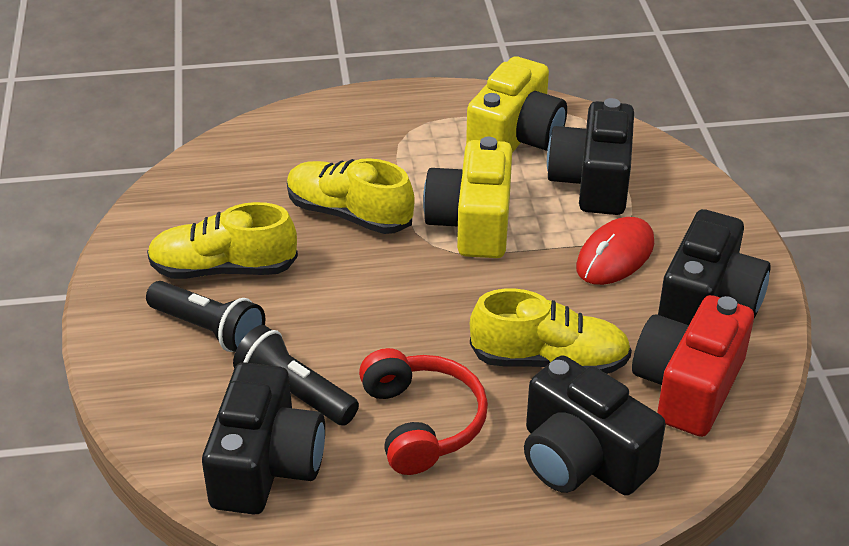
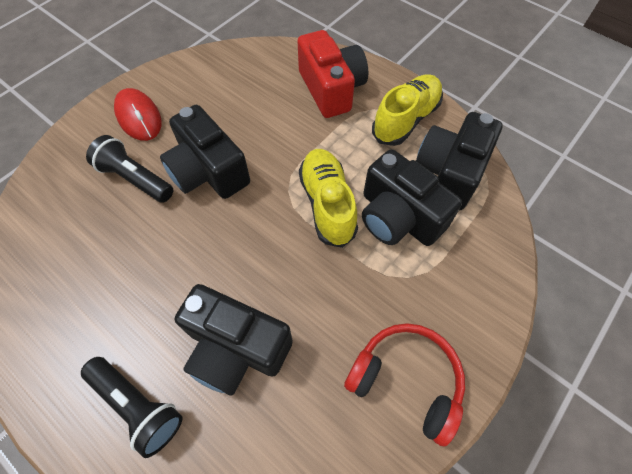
yellow camera: 2 -> 0
yellow shoe: 3 -> 2

